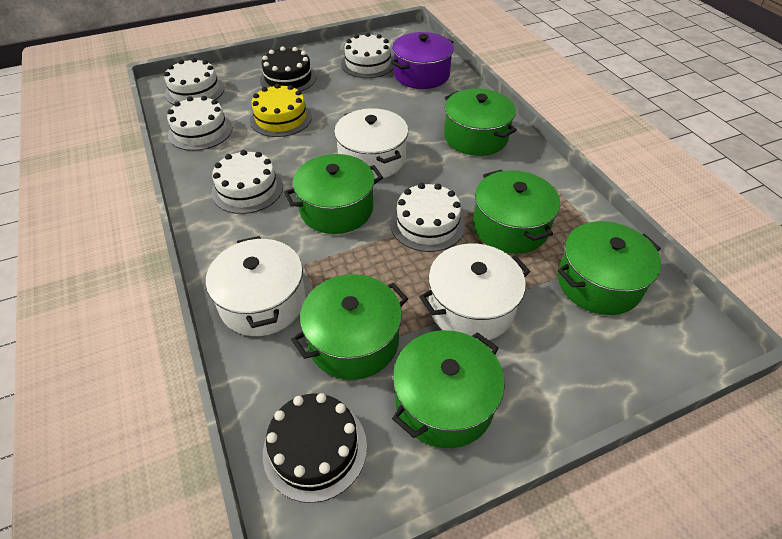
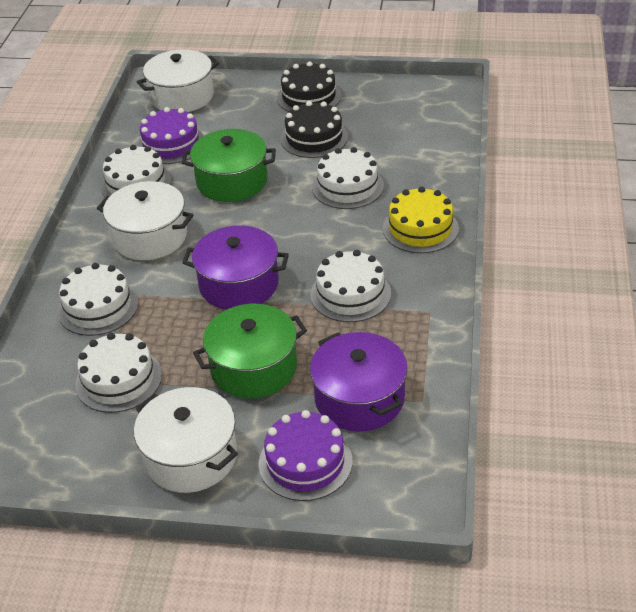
green pot: 6 -> 2
purple cake: 0 -> 2
purple pot: 1 -> 2

